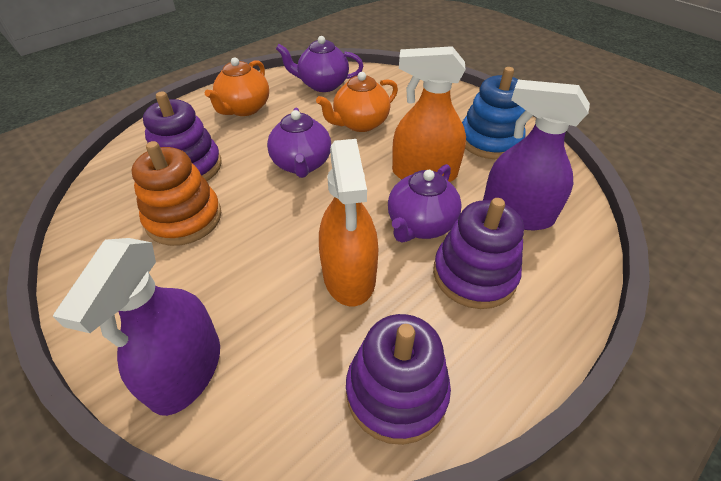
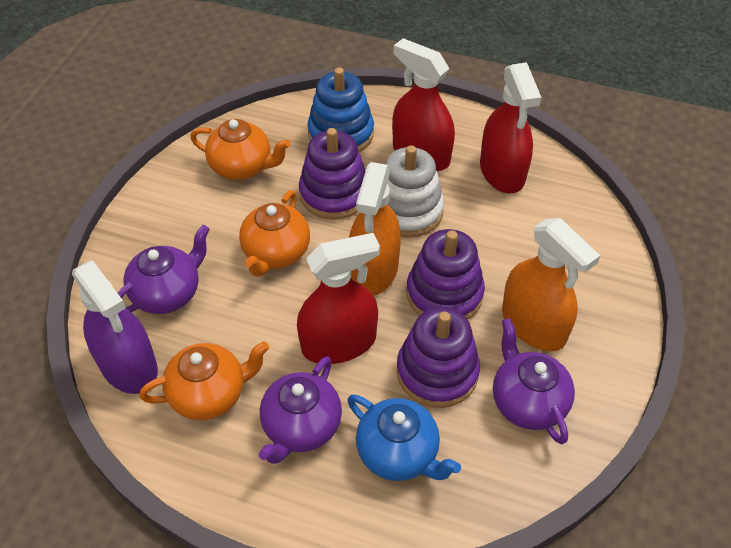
blue teapot: 0 -> 1
orange stacking toy: 1 -> 0
orange teapot: 2 -> 3
purple spray bottle: 2 -> 1
red spray bottle: 0 -> 3
white stacking toy: 0 -> 1

